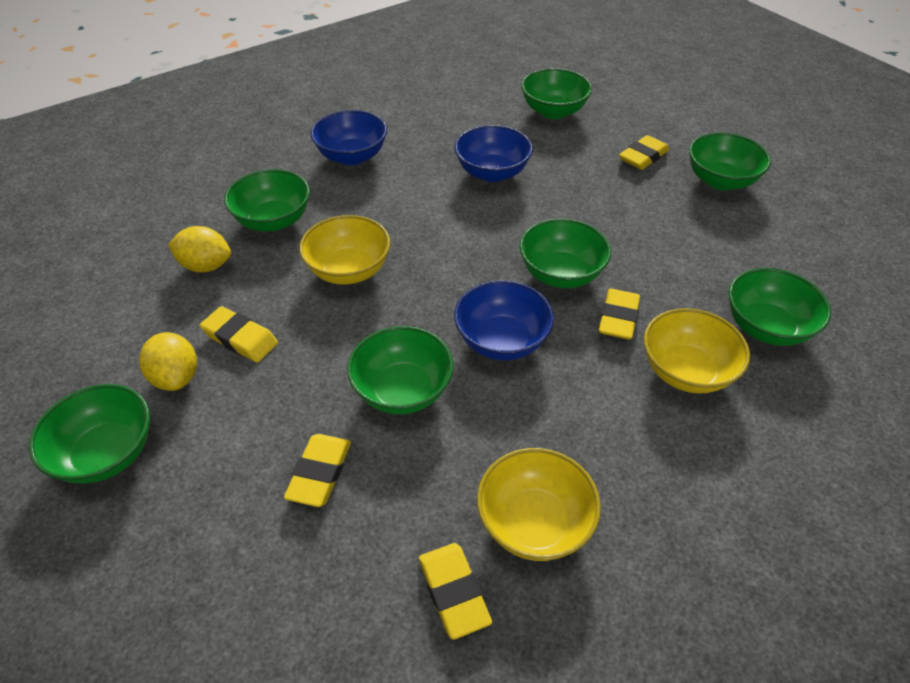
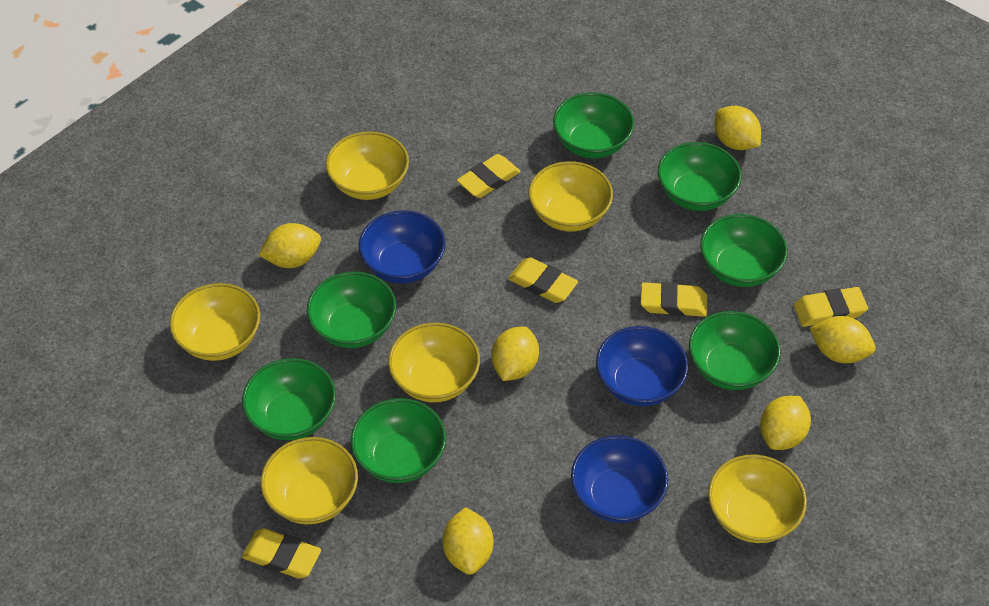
yellow bowl: 3 -> 6
yellow lemon: 2 -> 6

